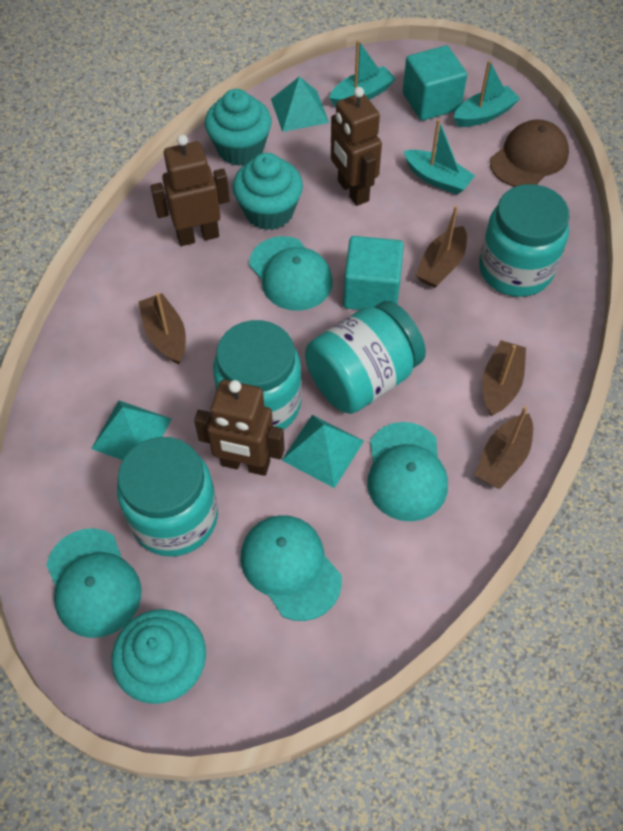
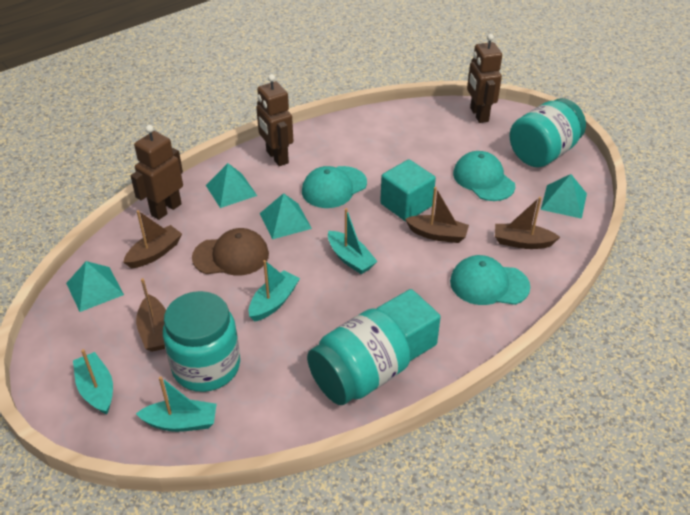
turquoise boat: 3 -> 4
turquoise cap: 4 -> 3
turquoise cupcake: 3 -> 0
turquoise jar: 4 -> 3
turquoise pyramid: 3 -> 4

